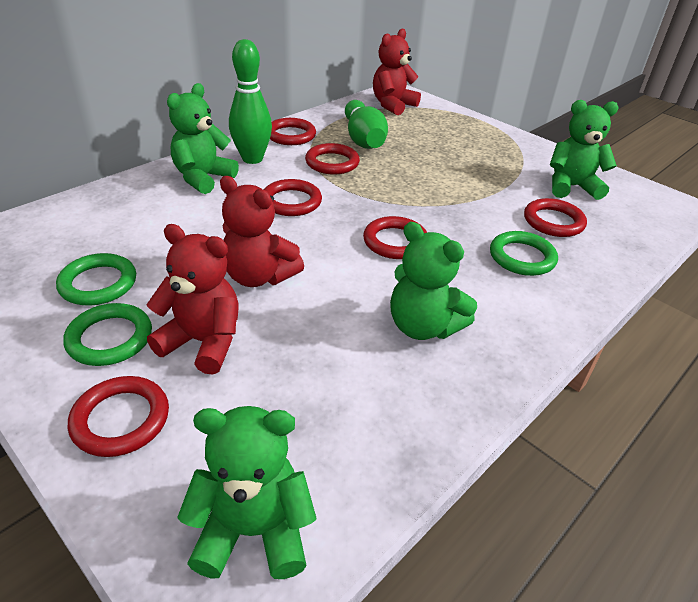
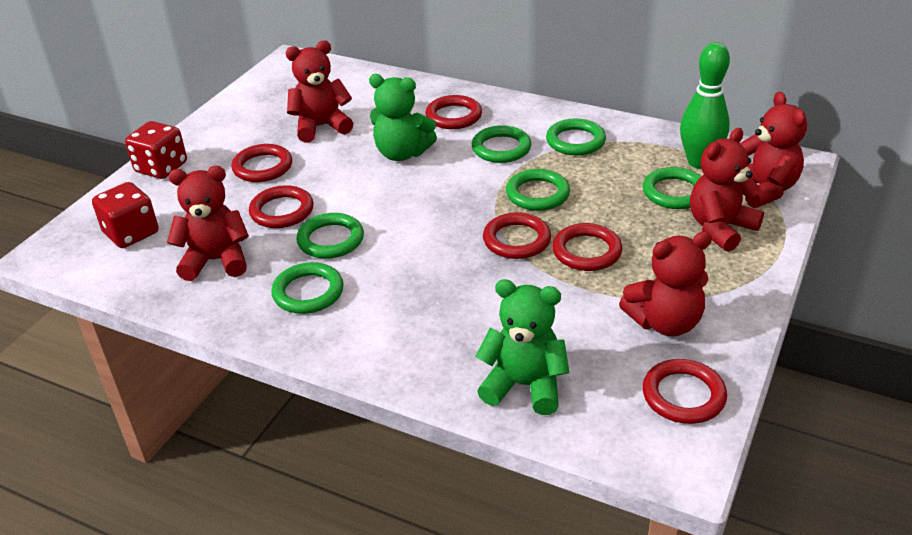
green bowling pin: 2 -> 1
green ring: 3 -> 6
green teddy bear: 4 -> 2
red dice: 0 -> 2
red teddy bear: 3 -> 5

